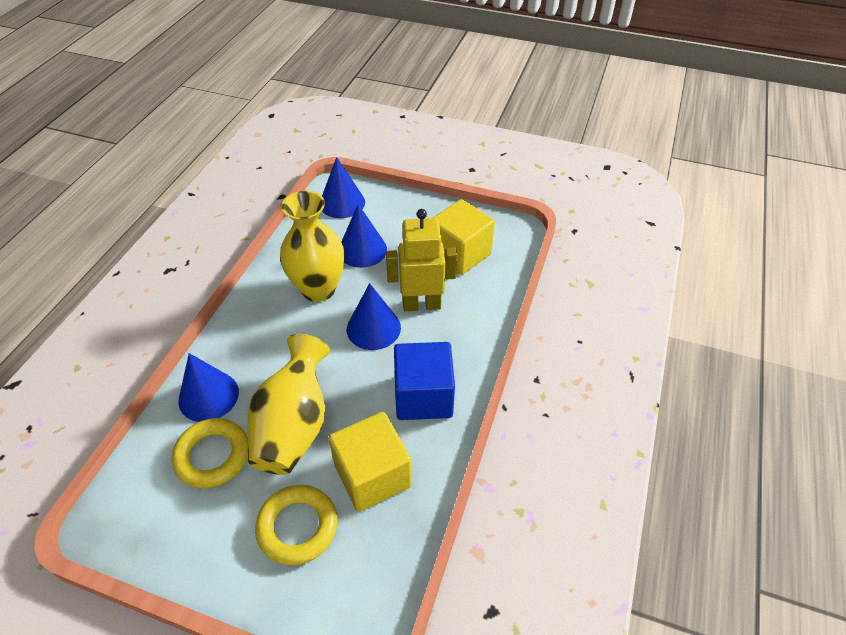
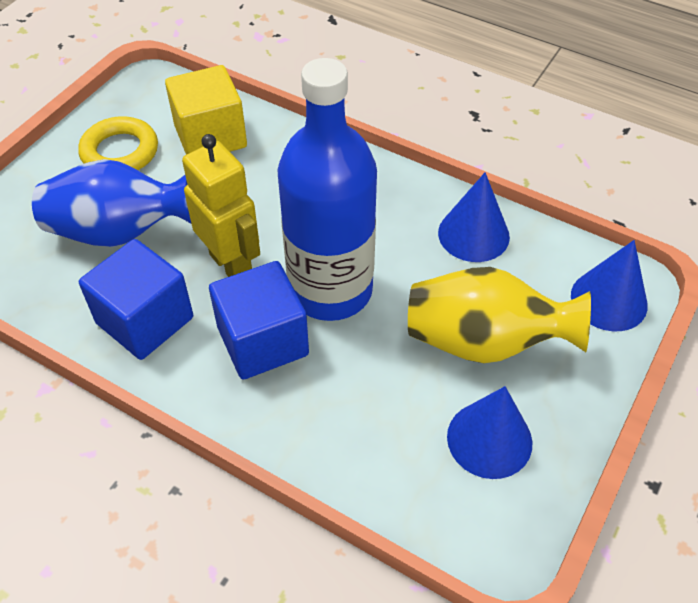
blue bottle: 0 -> 1
blue cone: 4 -> 3
blue cube: 1 -> 2
blue vase: 0 -> 1
yellow cube: 2 -> 1
yellow ring: 2 -> 1
yellow vase: 2 -> 1

